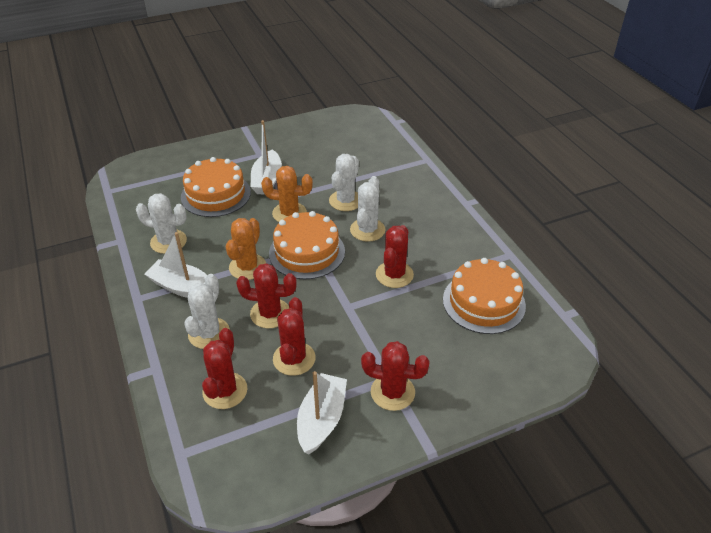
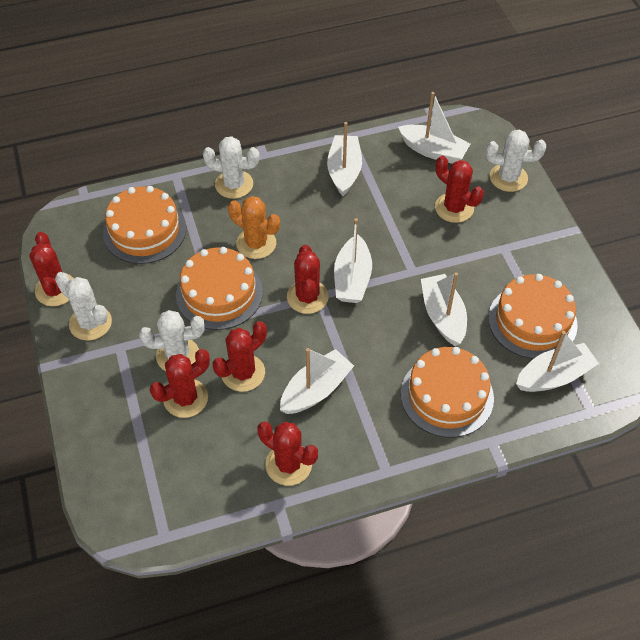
orange cactus: 2 -> 1
orange cake: 3 -> 4
red cactus: 5 -> 6
white boat: 3 -> 6

